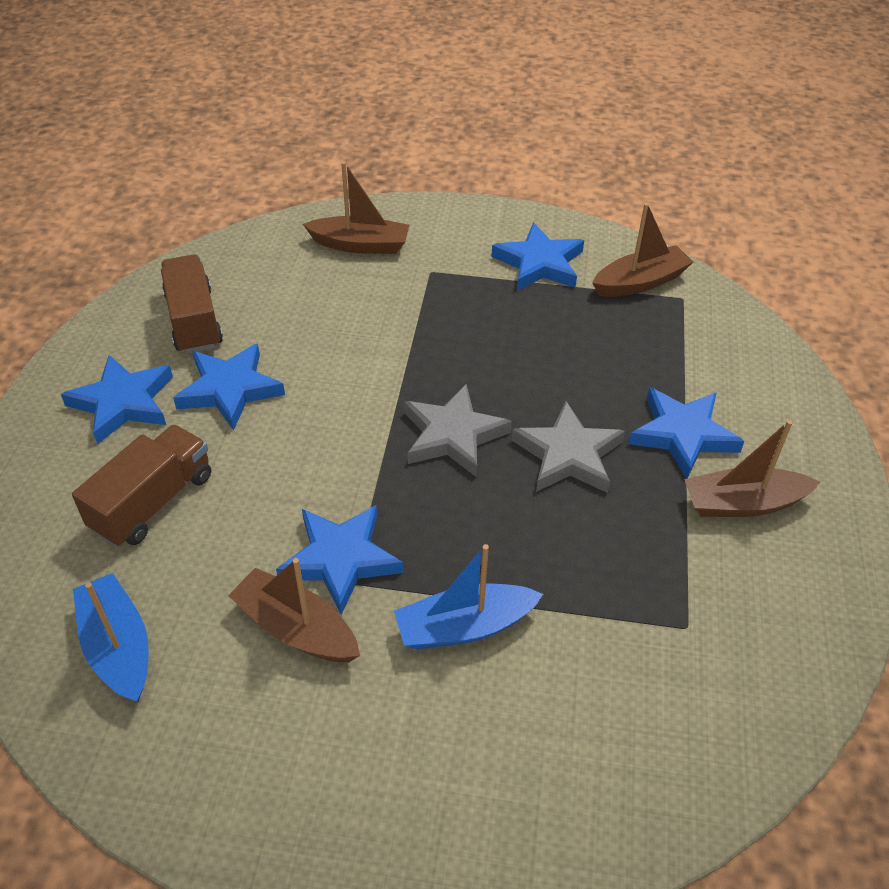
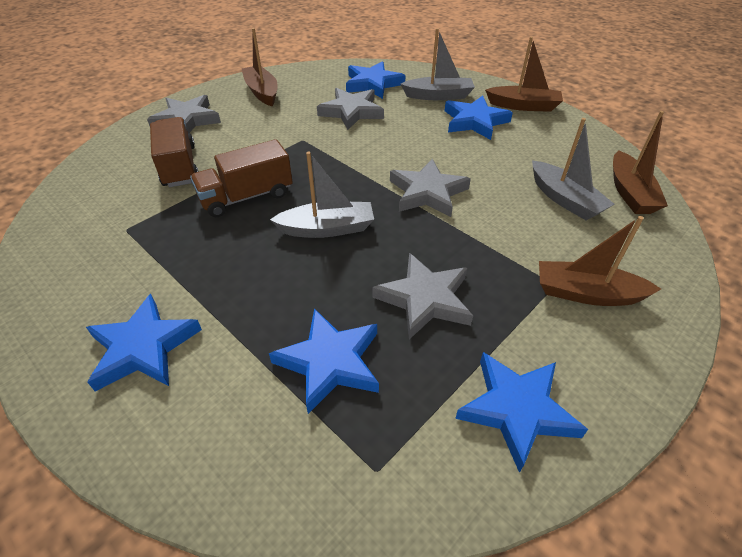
blue boat: 2 -> 0
grey boat: 0 -> 3
grey star: 2 -> 4

